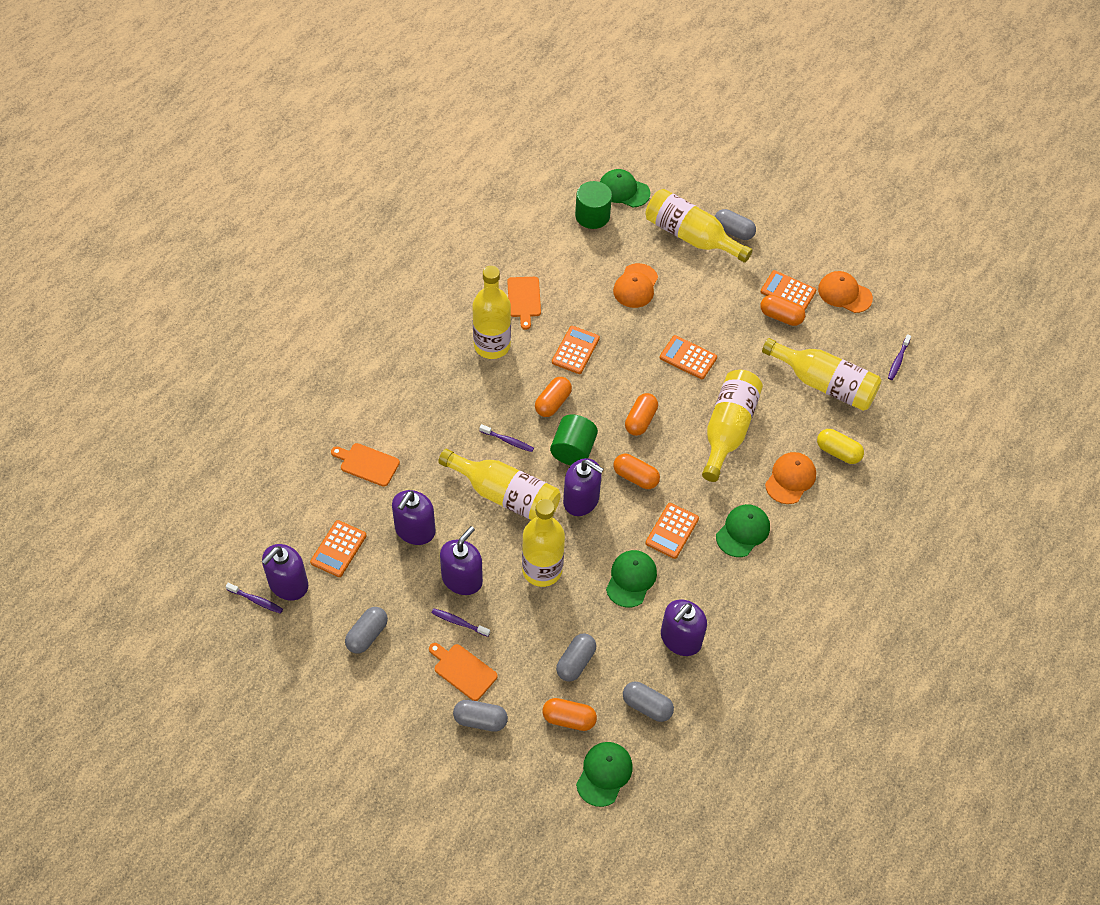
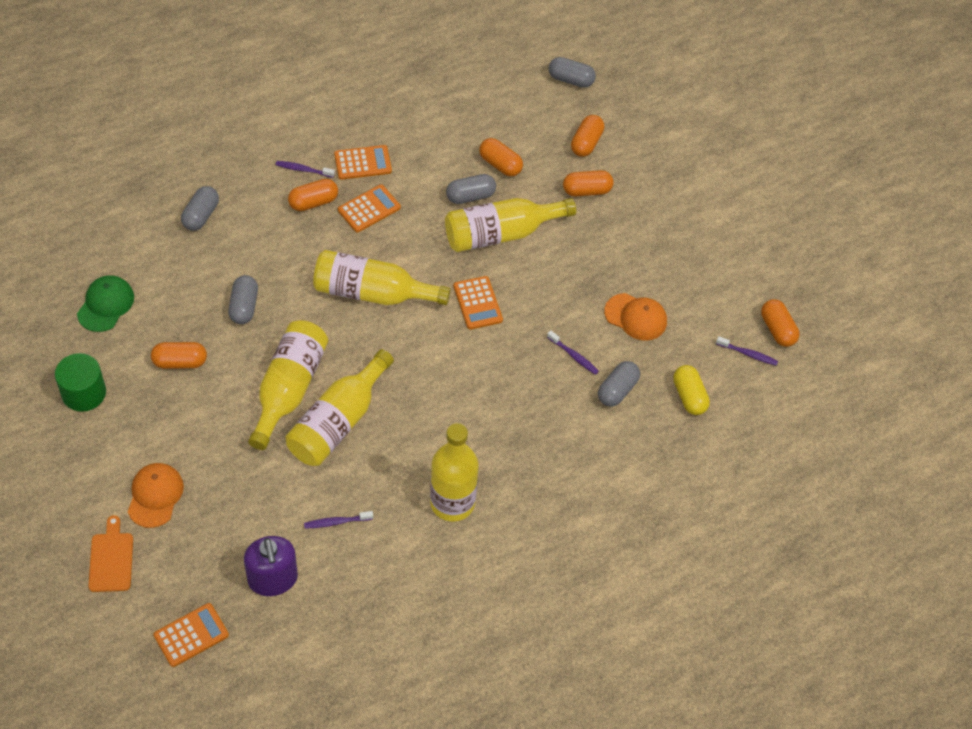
green cap: 4 -> 1
green cylinder: 2 -> 1
orange calculator: 5 -> 4
orange cap: 3 -> 2
orange capsule: 5 -> 6
orange cutting board: 3 -> 1
purple soap dispenser: 5 -> 1
yellow bottle: 6 -> 5

